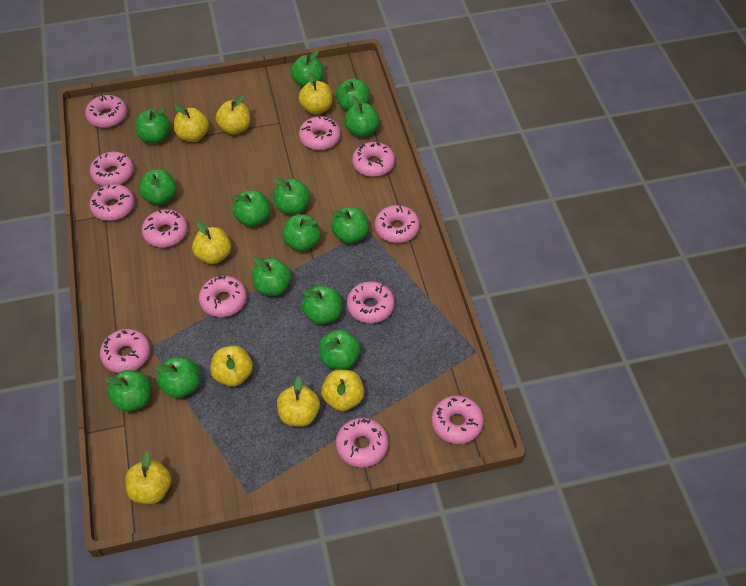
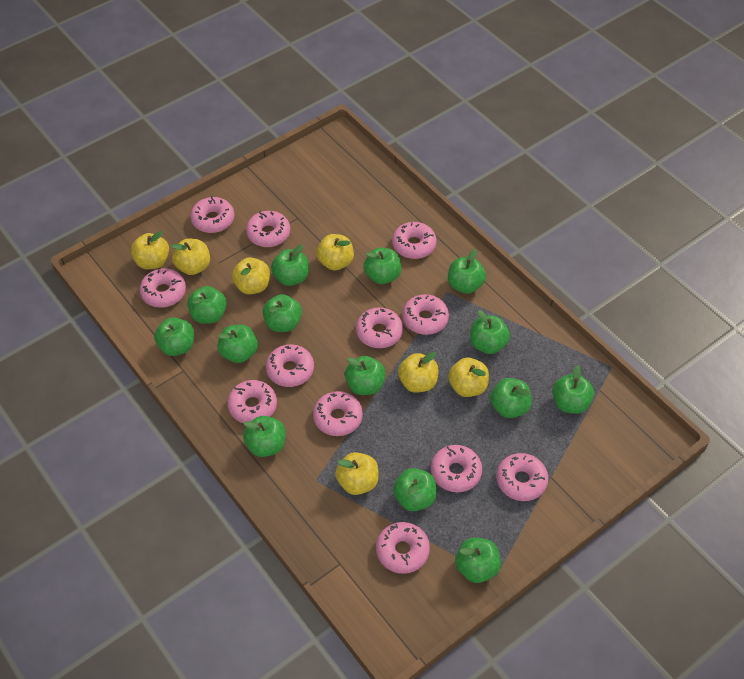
yellow apple: 8 -> 7

